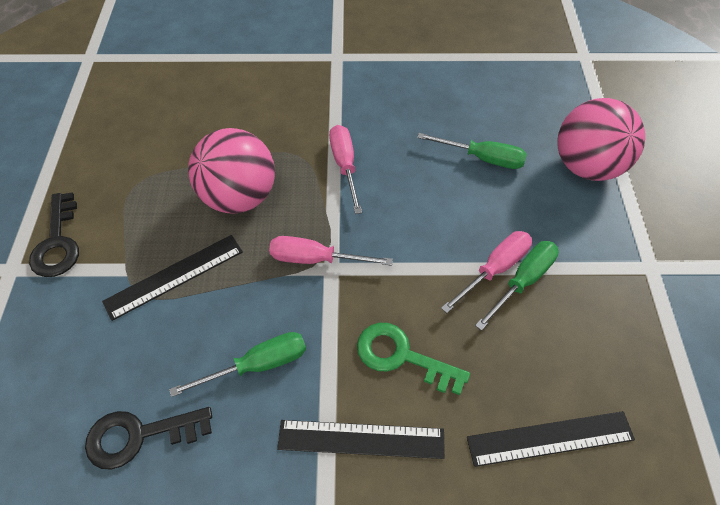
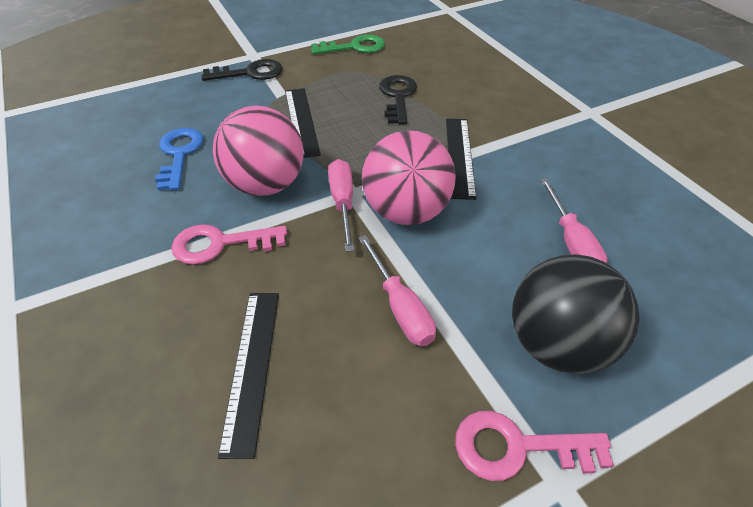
black ball: 0 -> 1
blue key: 0 -> 1
green screwdriver: 3 -> 0
pink key: 0 -> 2

